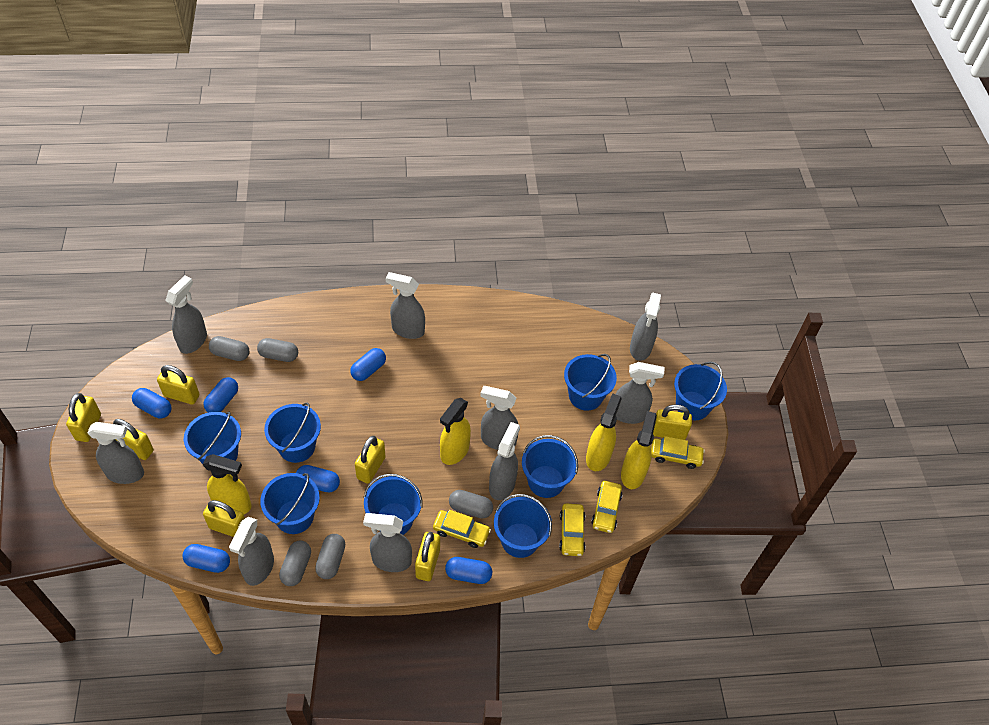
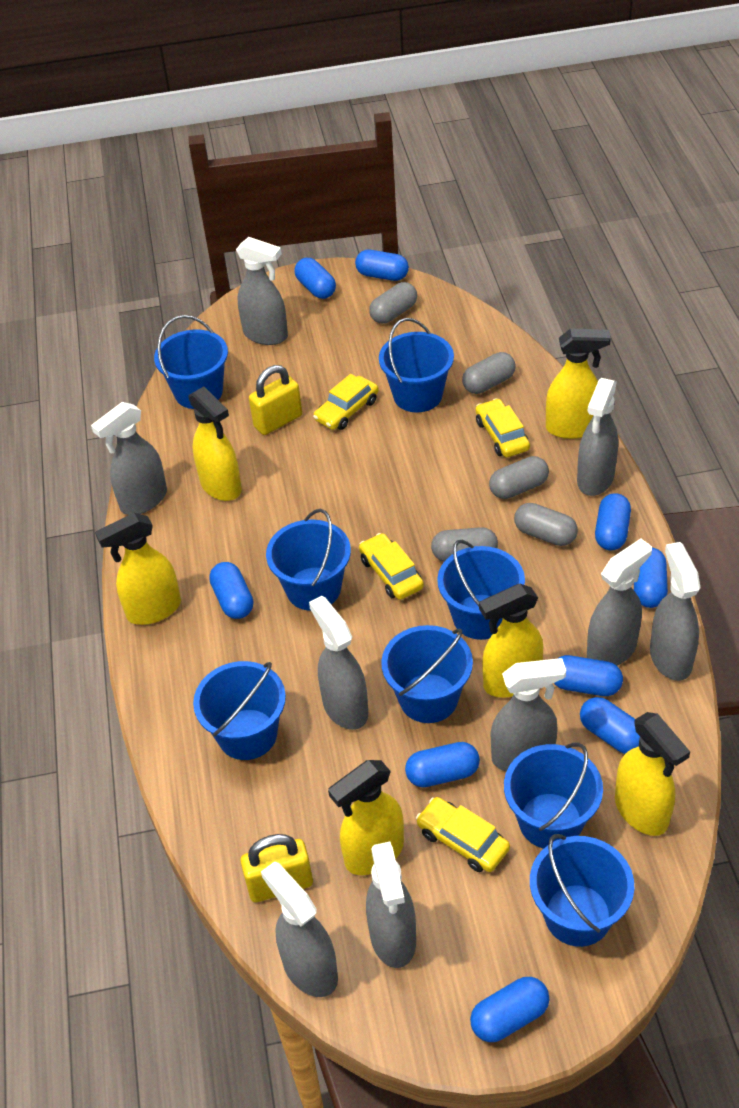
blue capsule: 6 -> 9
yellow padlock: 7 -> 2
yellow spray bottle: 4 -> 6

